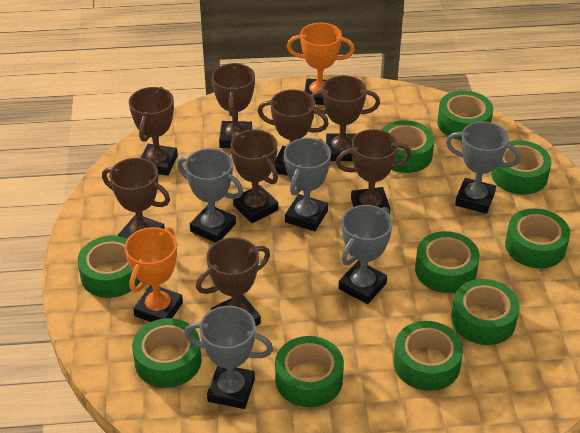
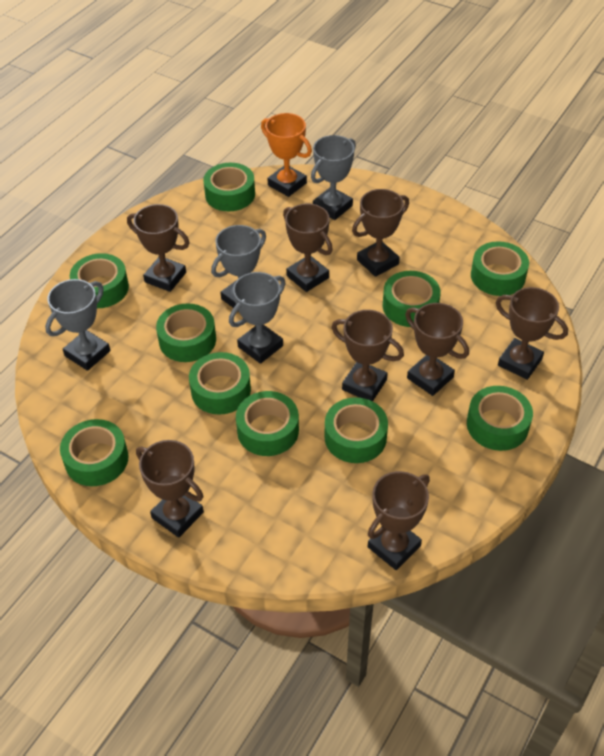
grey trophy: 5 -> 4
orange trophy: 2 -> 1

